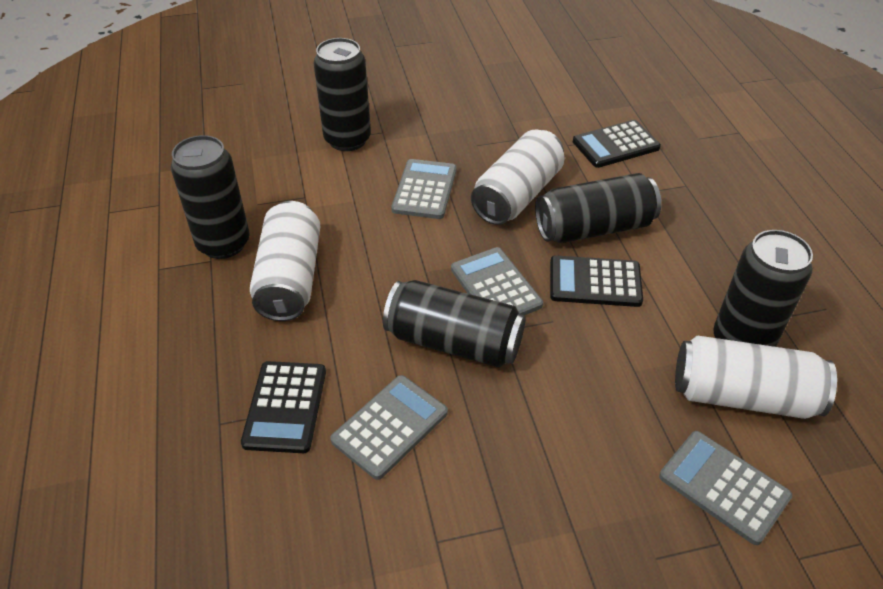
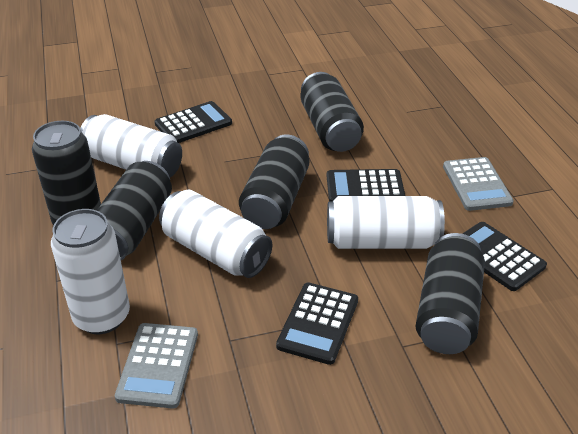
black calculator: 3 -> 4
grey calculator: 4 -> 2
white can: 3 -> 4

